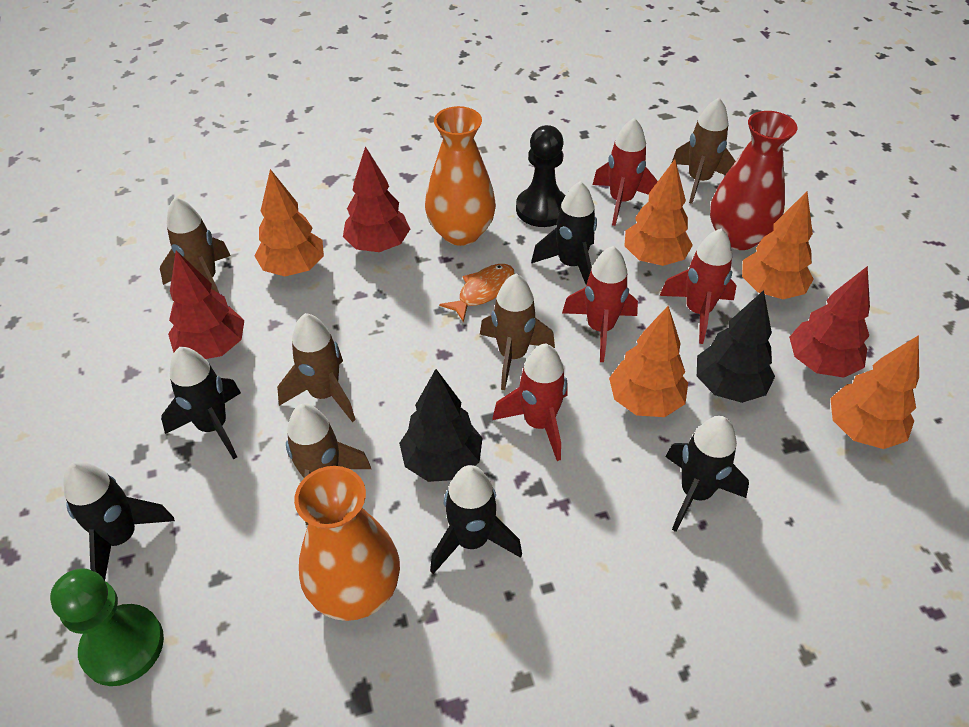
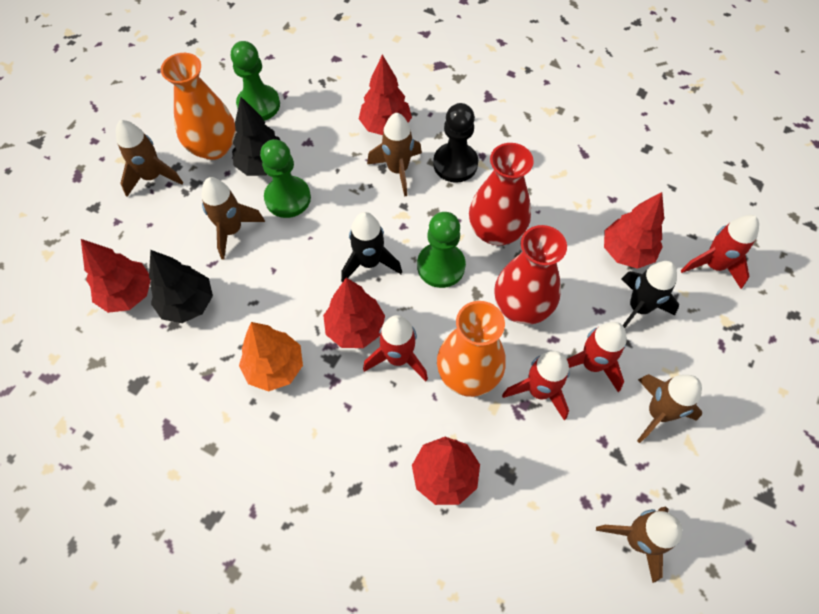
black rocket: 5 -> 2
green pawn: 1 -> 3
orange fish: 1 -> 0
orange tree: 5 -> 1
red tree: 3 -> 5
red vase: 1 -> 2

